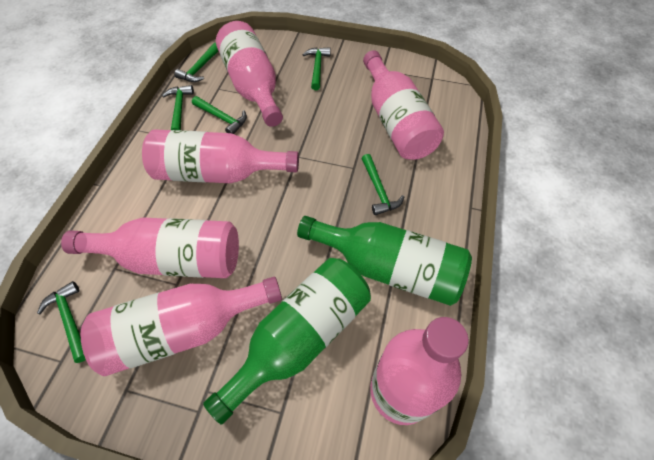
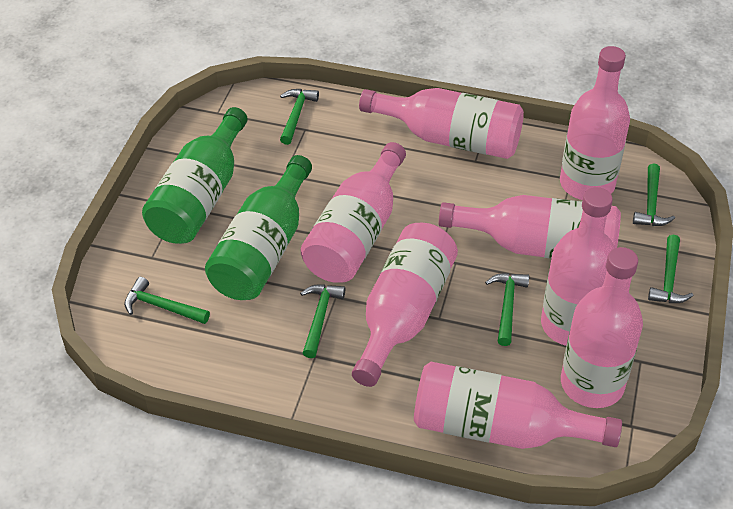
pink bottle: 6 -> 8

